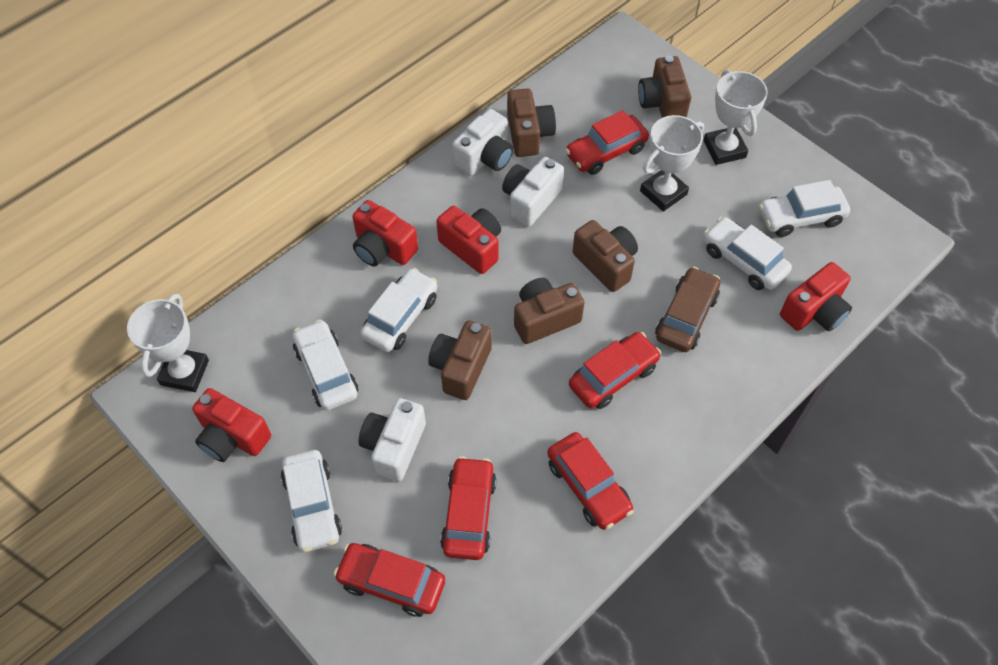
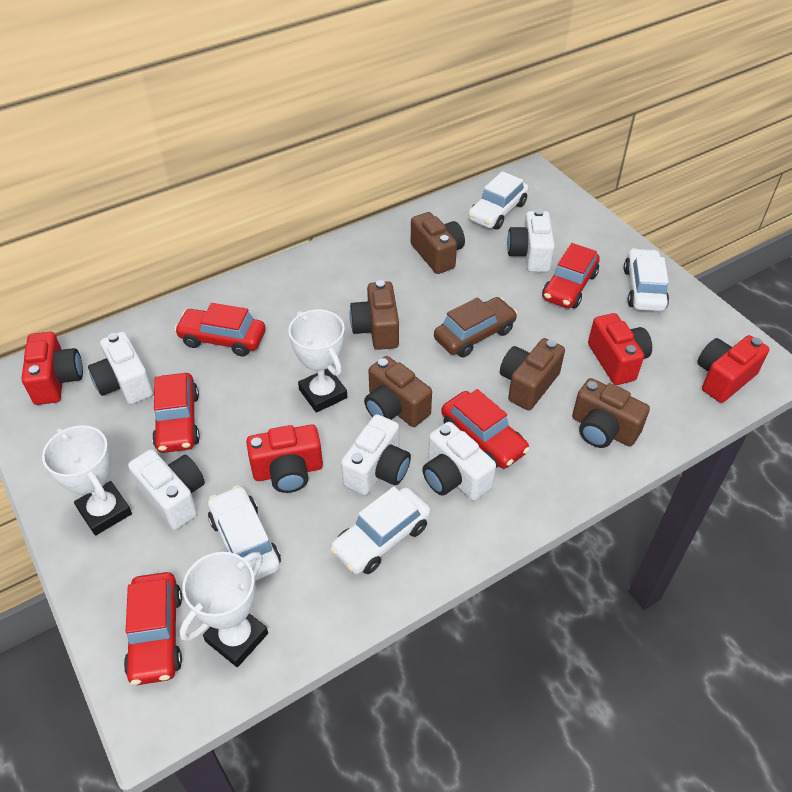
white camera: 3 -> 5
white car: 5 -> 4

